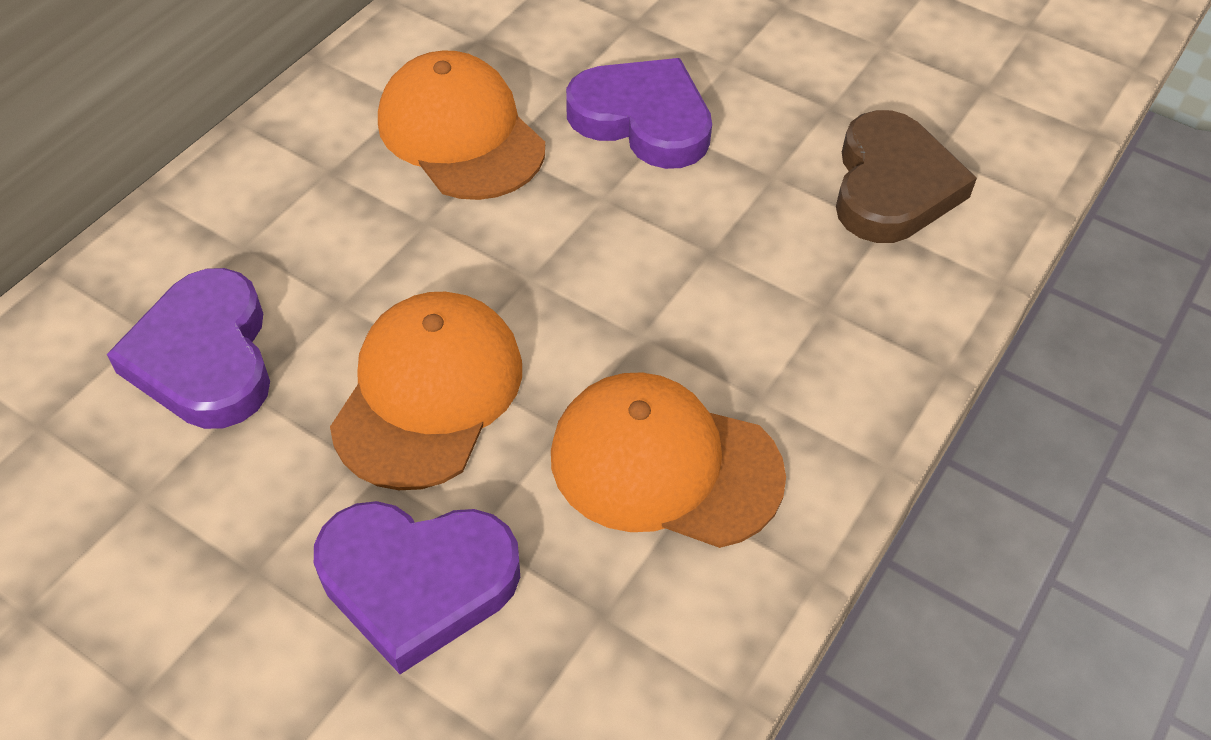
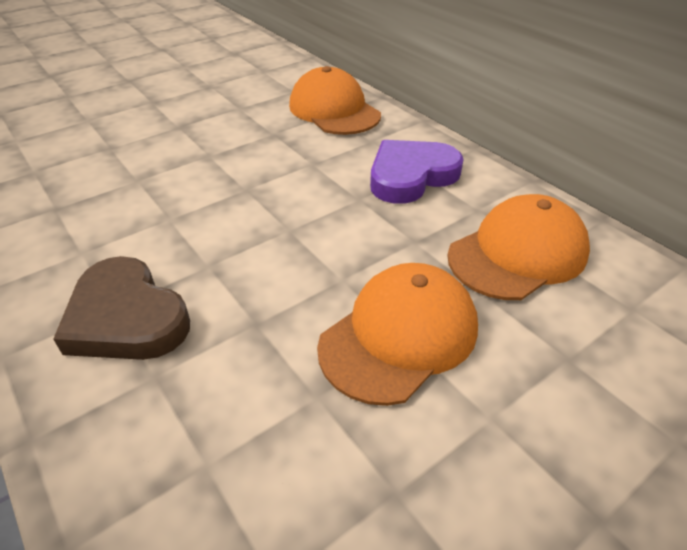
purple heart: 3 -> 1

